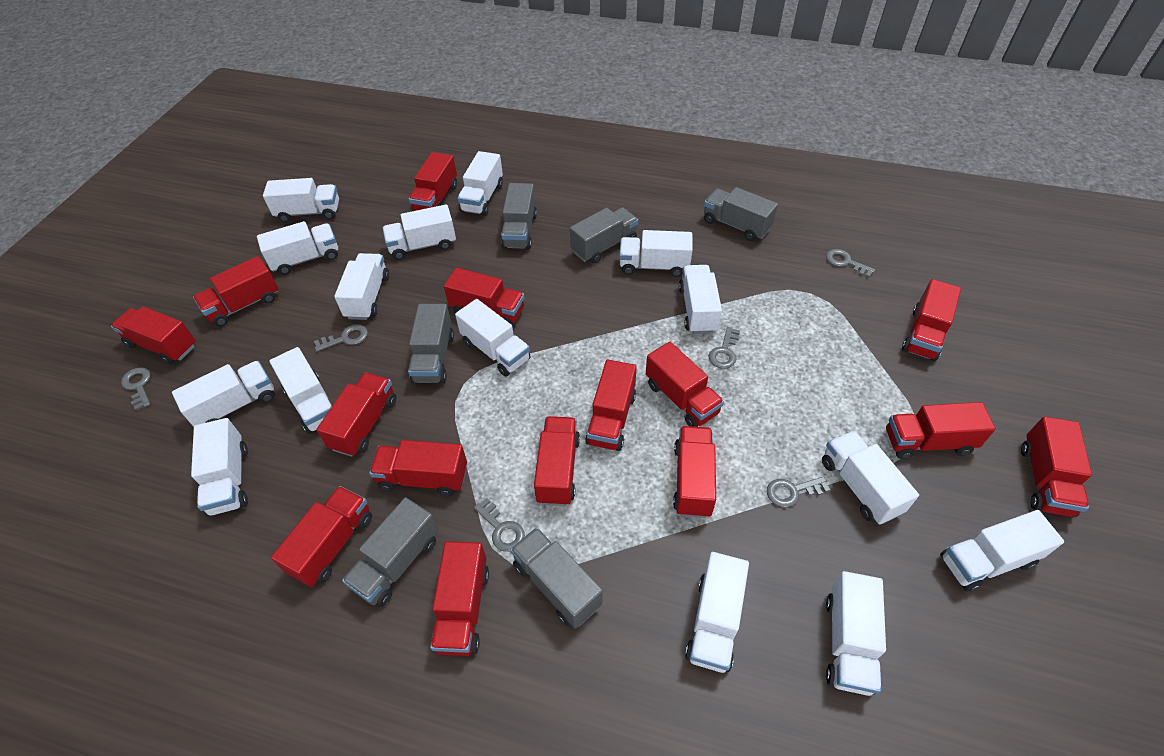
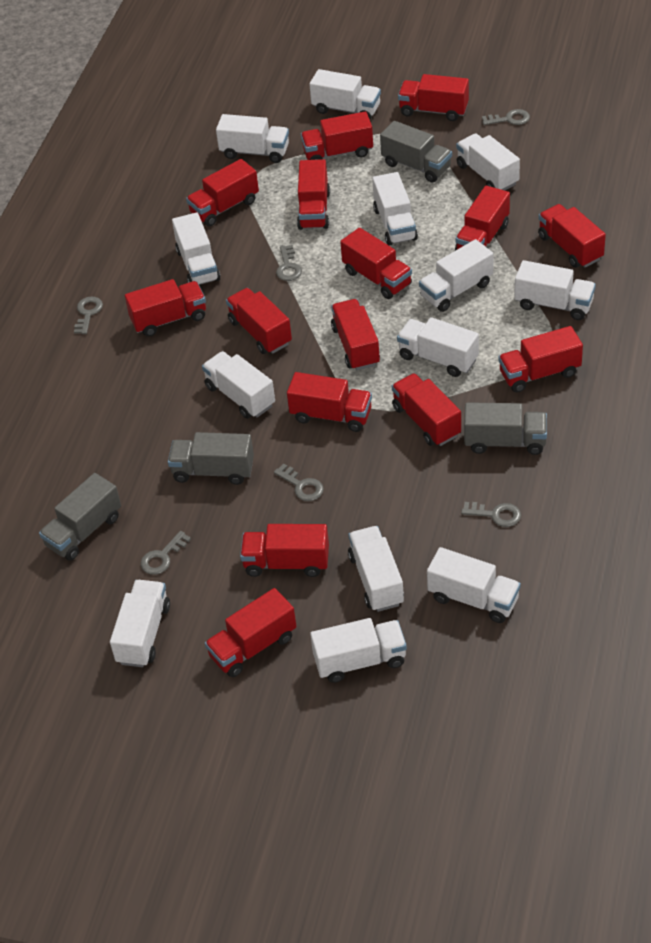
grey truck: 6 -> 4
white truck: 15 -> 13

